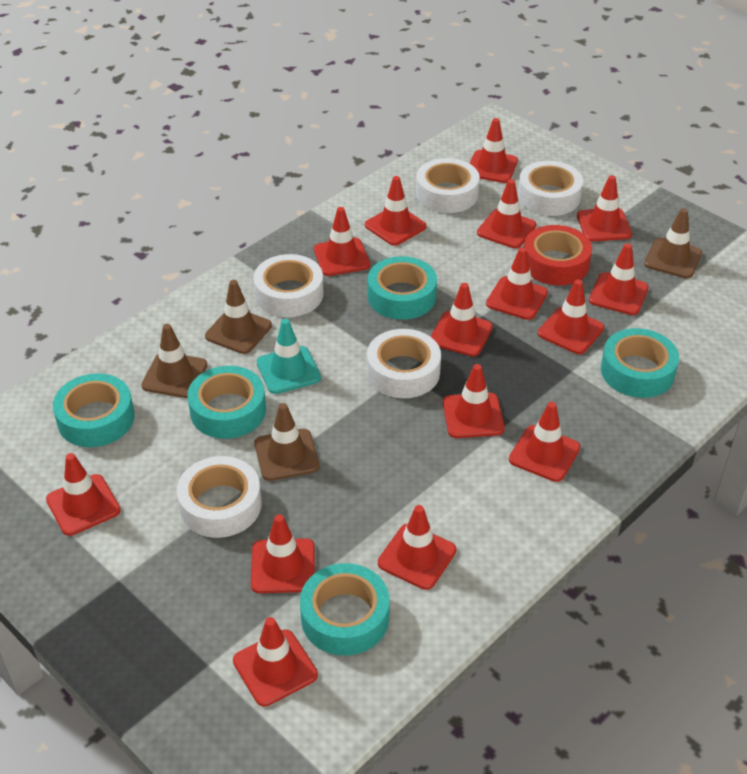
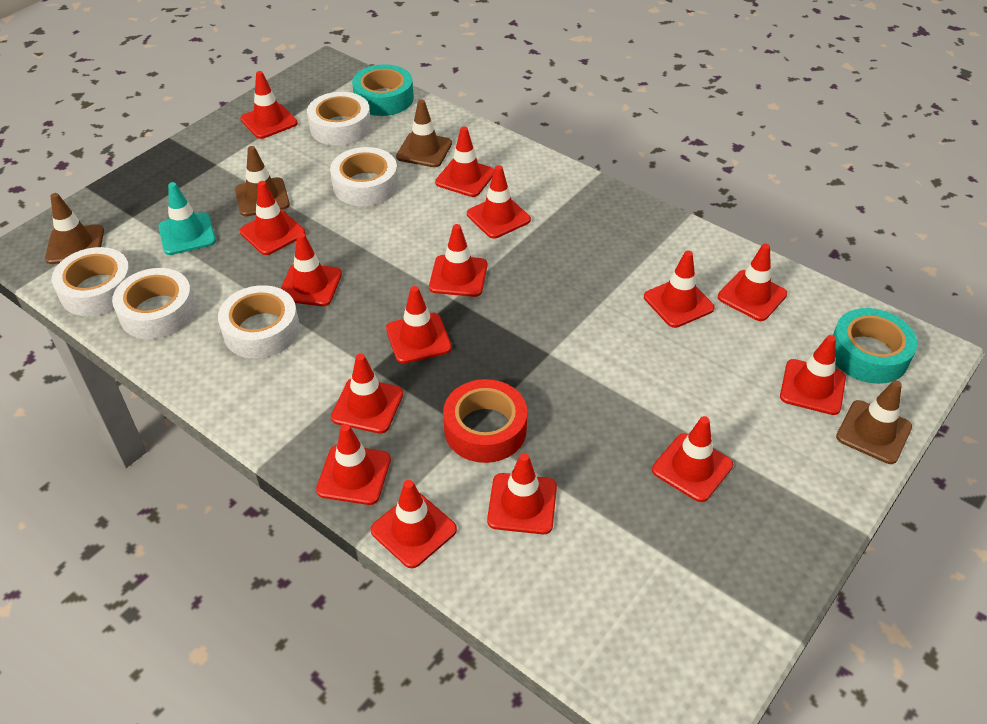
turquoise tape: 5 -> 2

